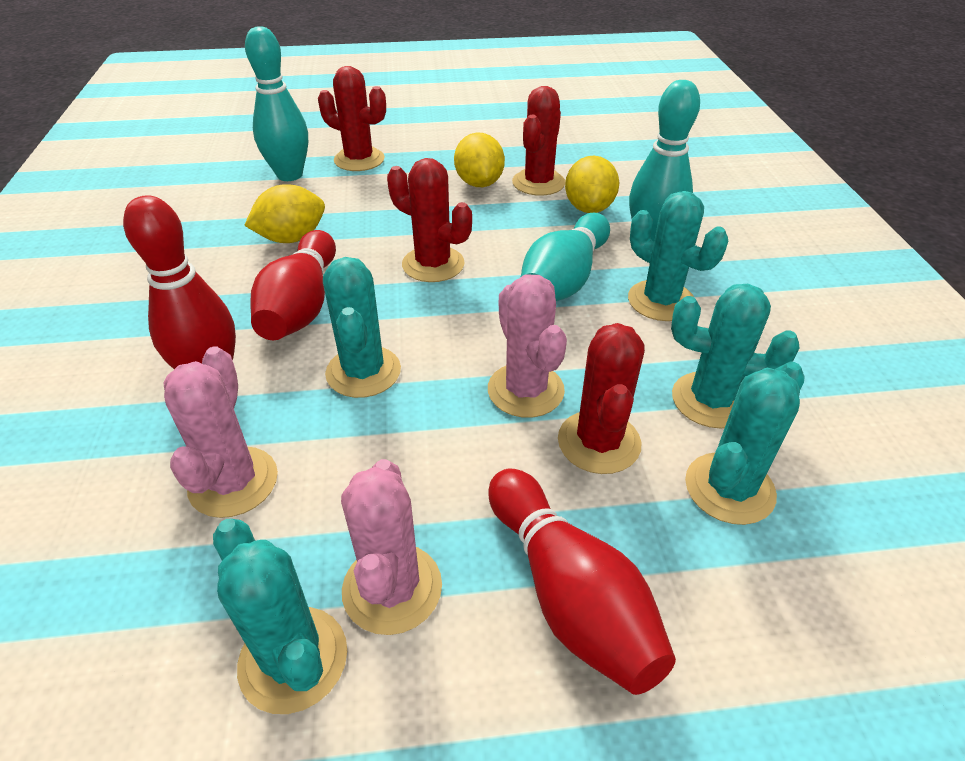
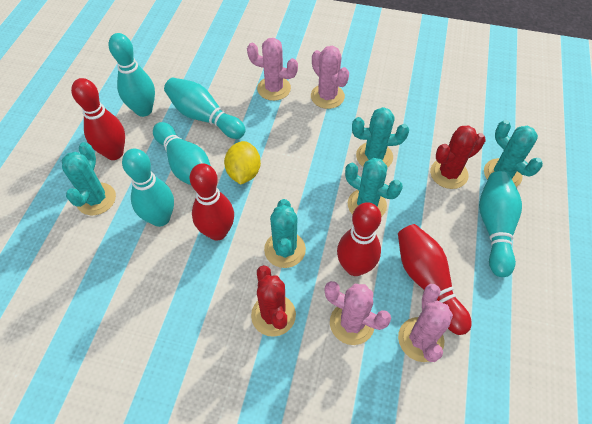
pink cactus: 3 -> 4
red bowling pin: 3 -> 4
red cactus: 4 -> 2
turquoise bowling pin: 3 -> 5
yellow lemon: 3 -> 1

